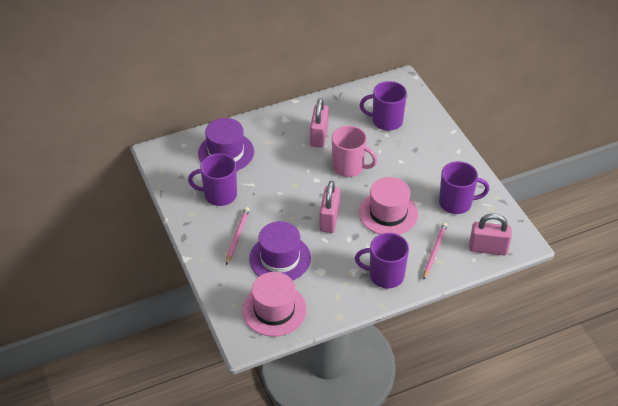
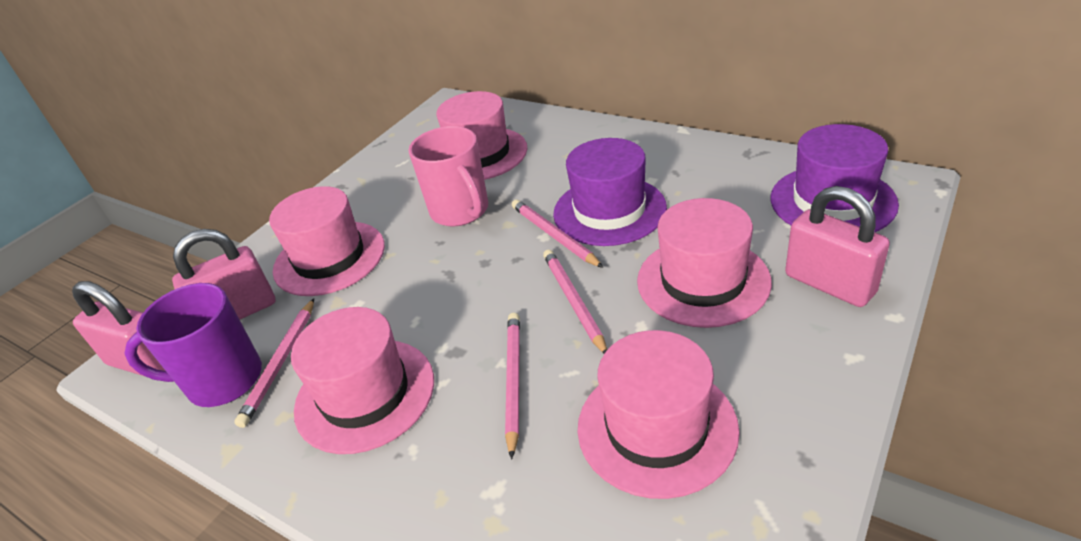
pink hat: 2 -> 5
pink pencil: 2 -> 4
purple mug: 4 -> 1

